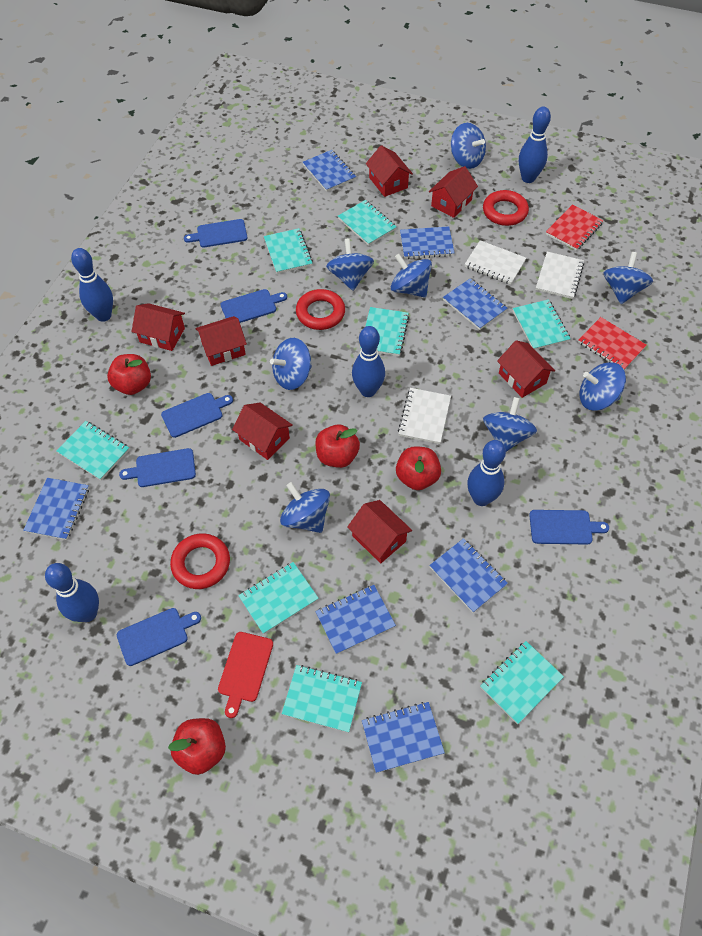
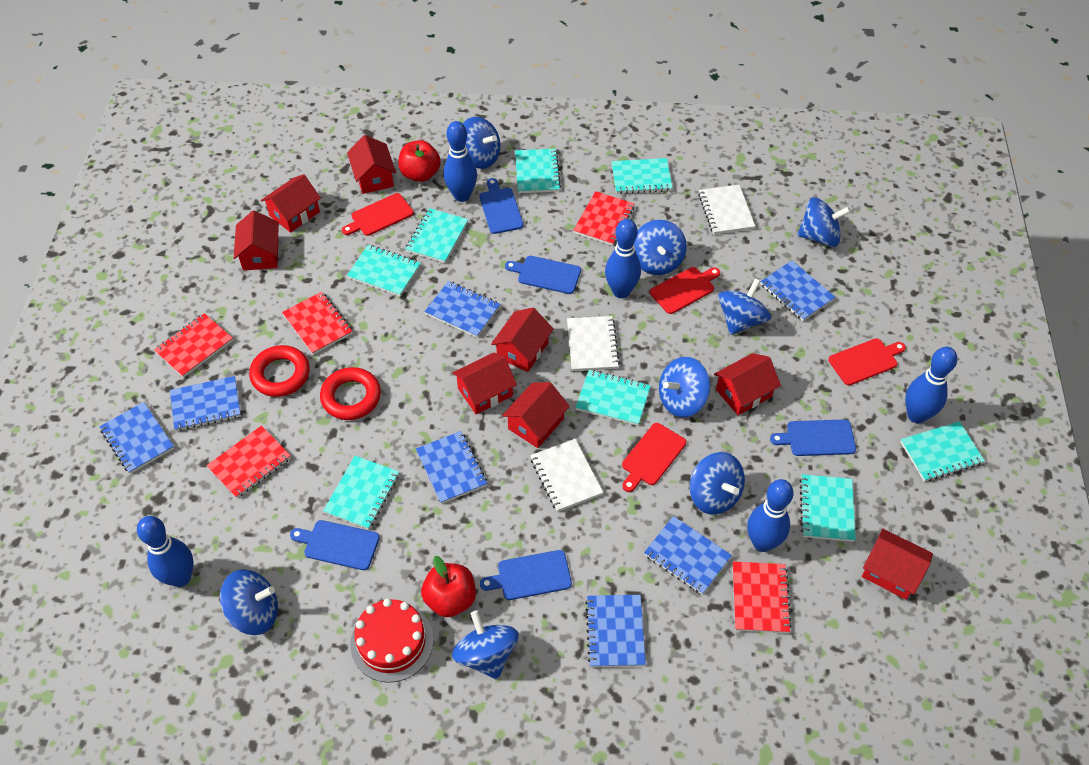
blue cutting board: 6 -> 5
red apple: 4 -> 2
red cake: 0 -> 1
red cutting board: 1 -> 4
red house: 7 -> 8
red notebook: 2 -> 5
red ring: 3 -> 2

